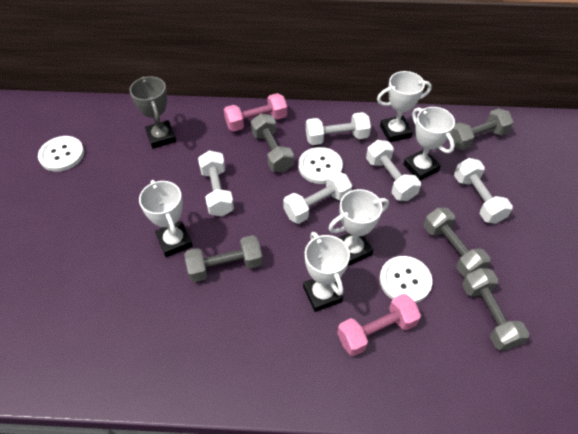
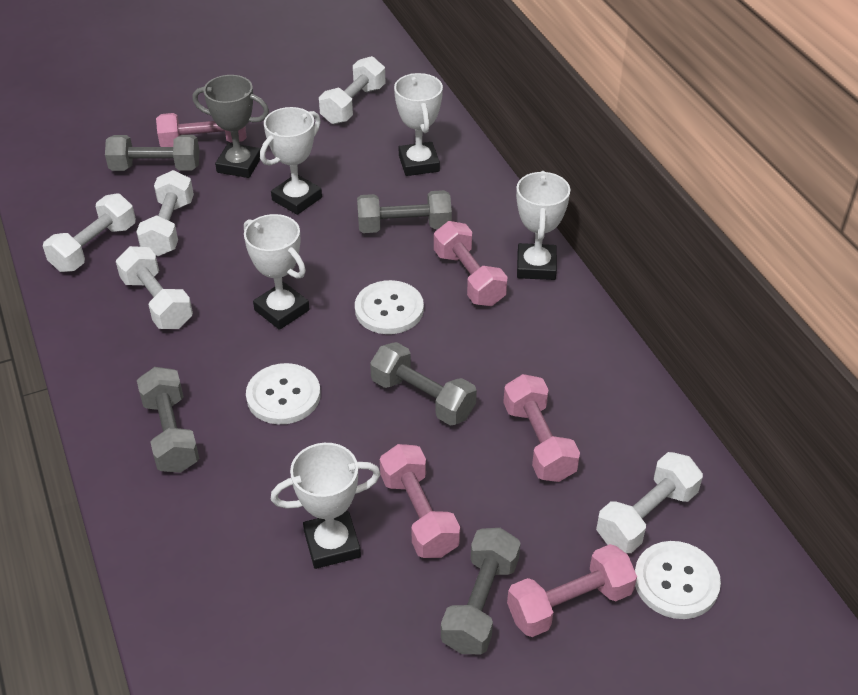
pink dumbbell: 2 -> 5

